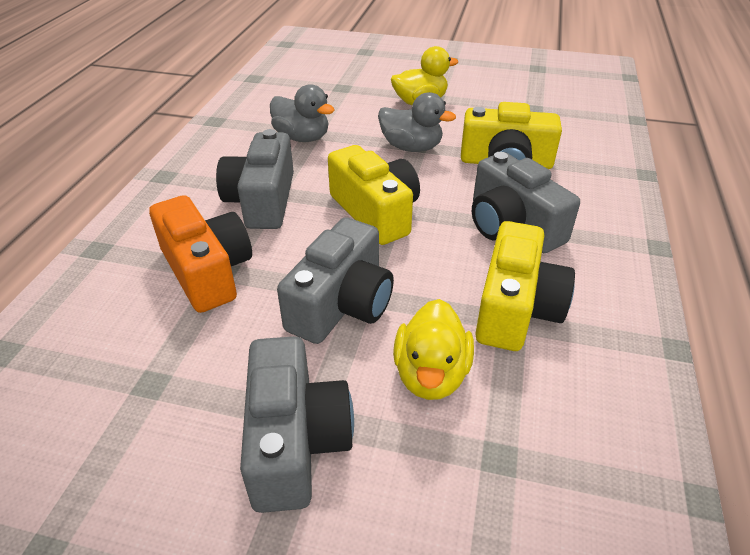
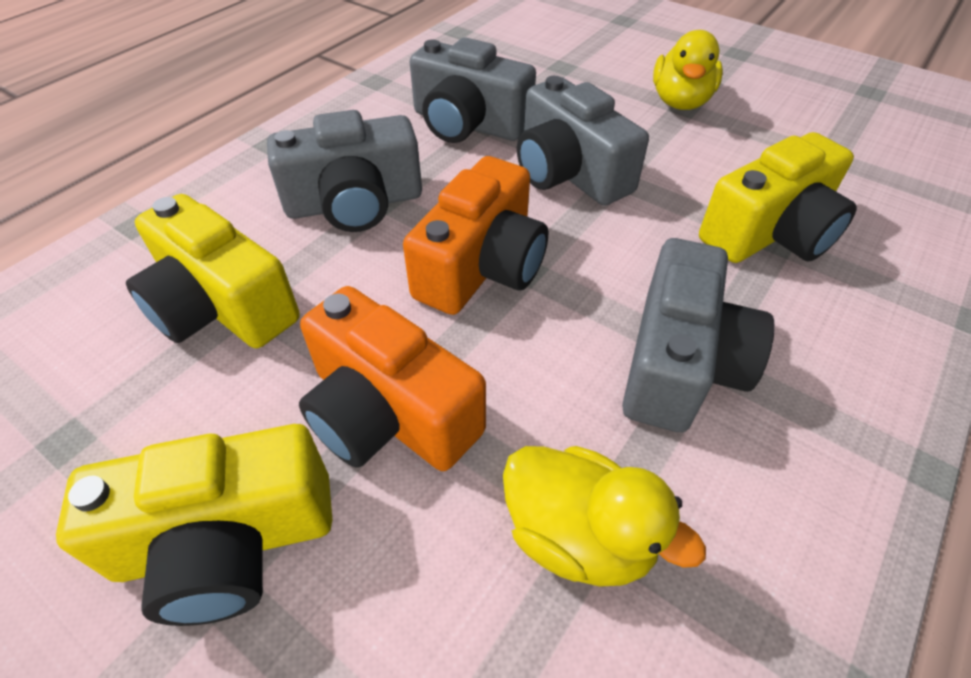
grey duck: 2 -> 0
orange camera: 1 -> 2

